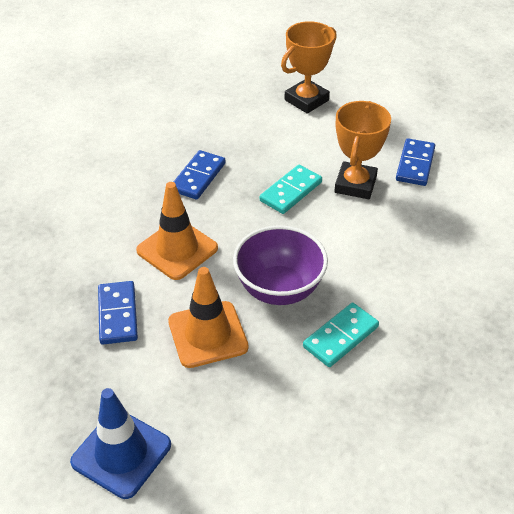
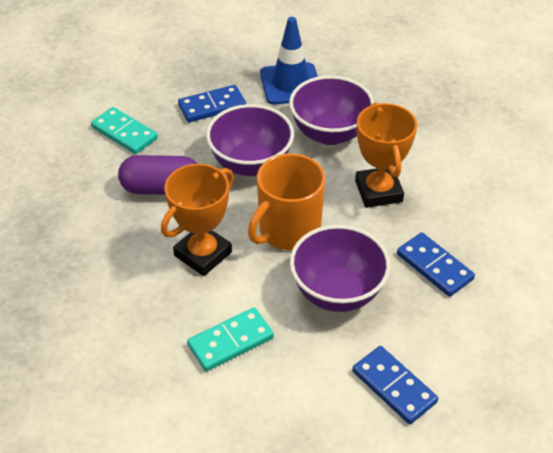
orange mug: 0 -> 1
orange traffic cone: 2 -> 0
purple bowl: 1 -> 3
purple capsule: 0 -> 1

